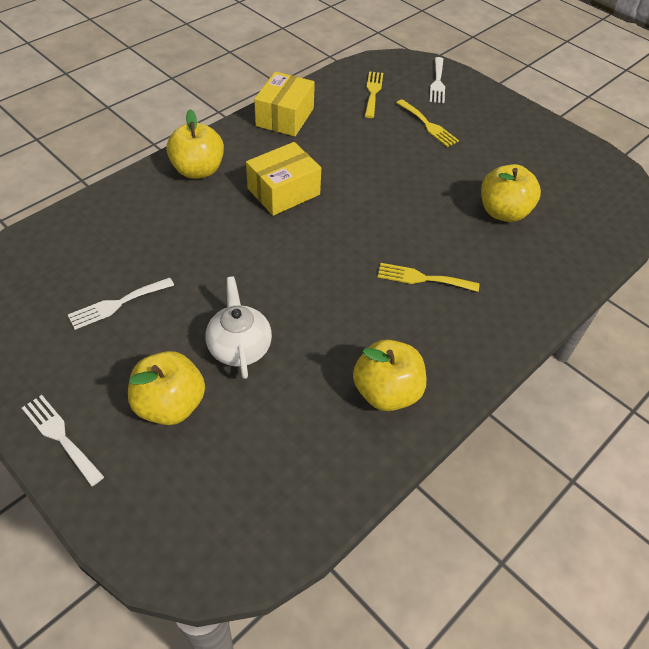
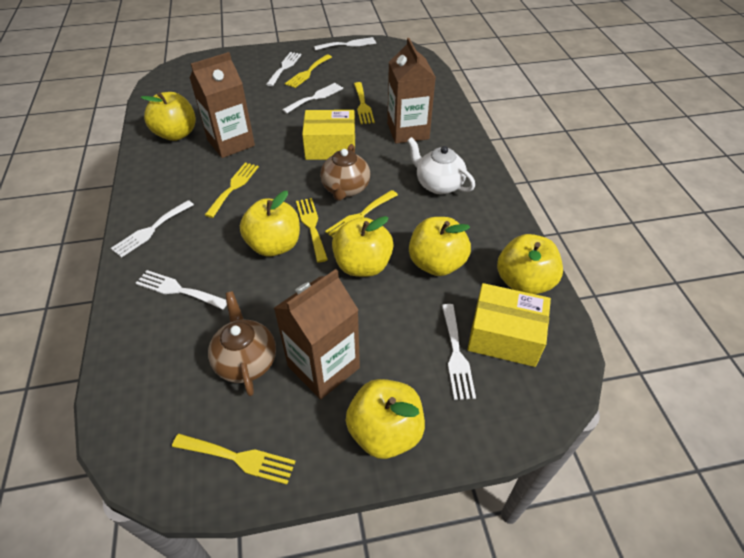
brown carton: 0 -> 3
brown teapot: 0 -> 2
white fork: 3 -> 6
yellow apple: 4 -> 6
yellow fork: 3 -> 6

